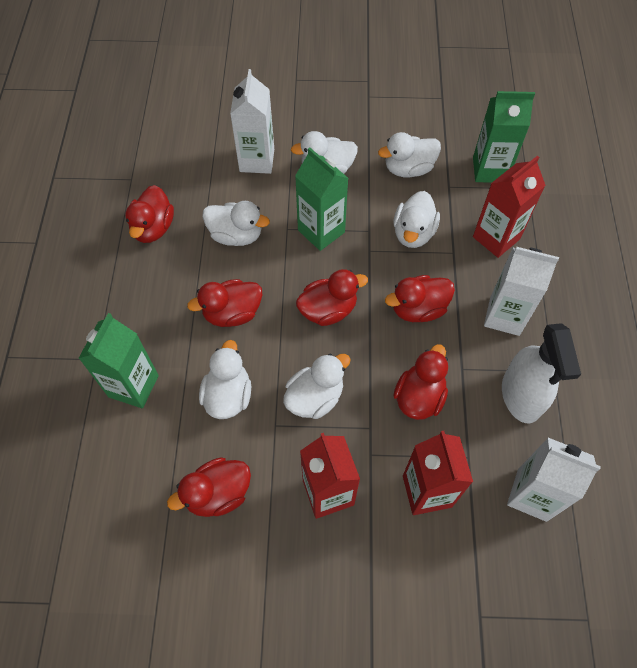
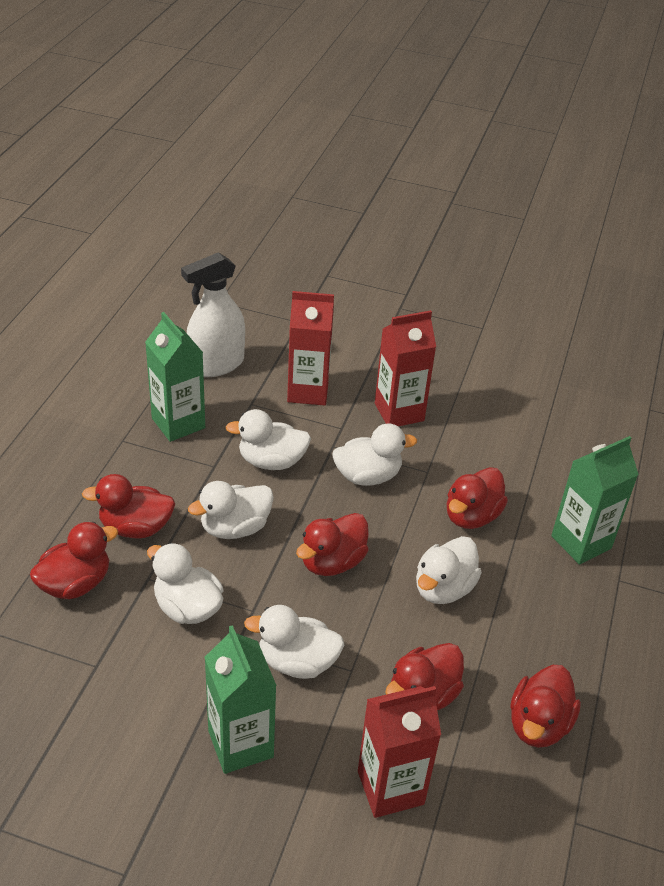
white carton: 3 -> 0

